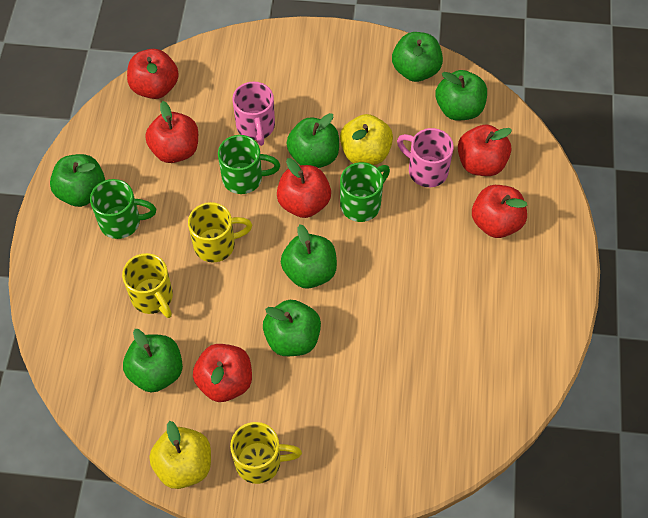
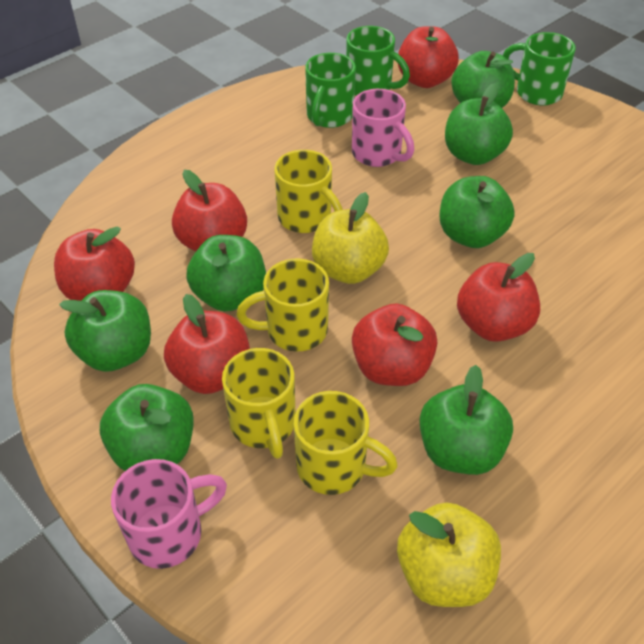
yellow mug: 3 -> 4

